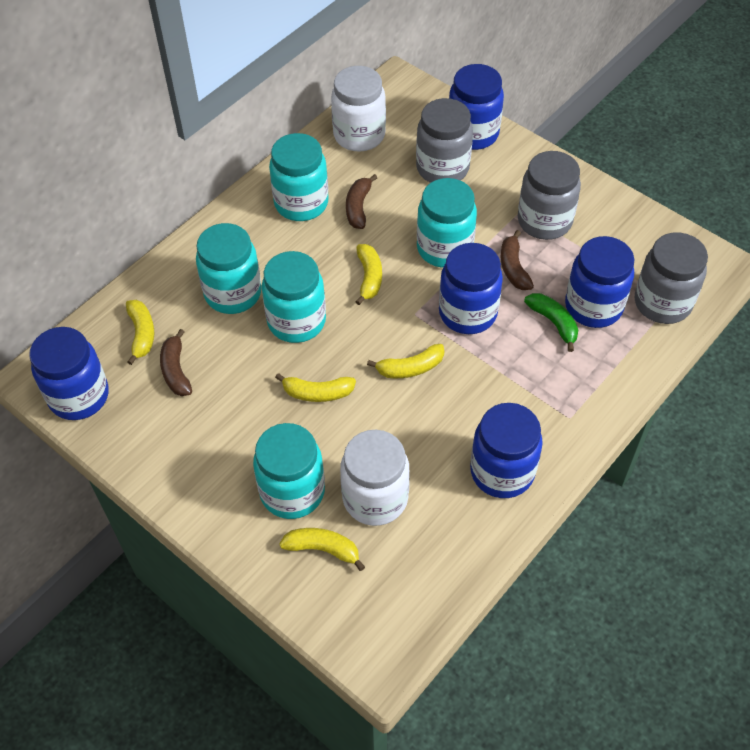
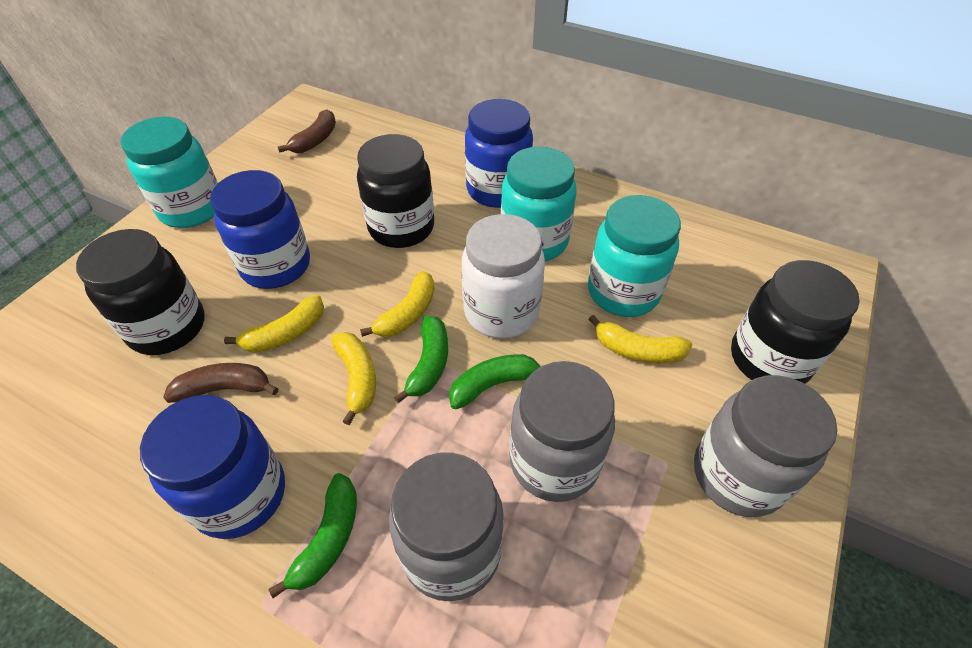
black jar: 0 -> 3
blue jar: 5 -> 3
brown banana: 3 -> 2
green banana: 1 -> 3
turquoise jar: 5 -> 3
white jar: 2 -> 1
yellow banana: 5 -> 4

